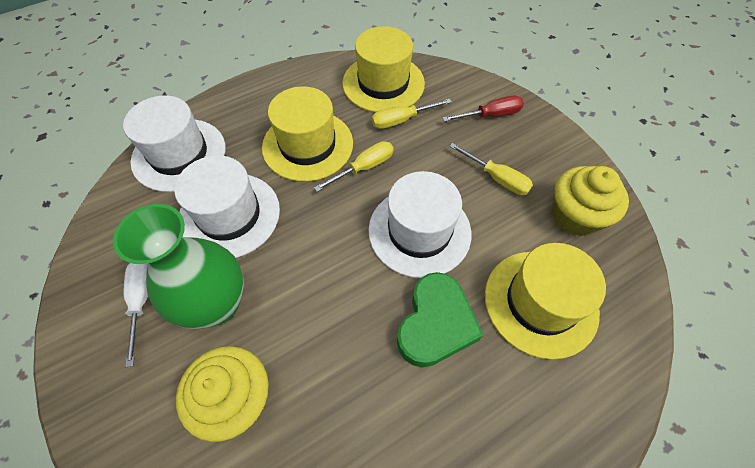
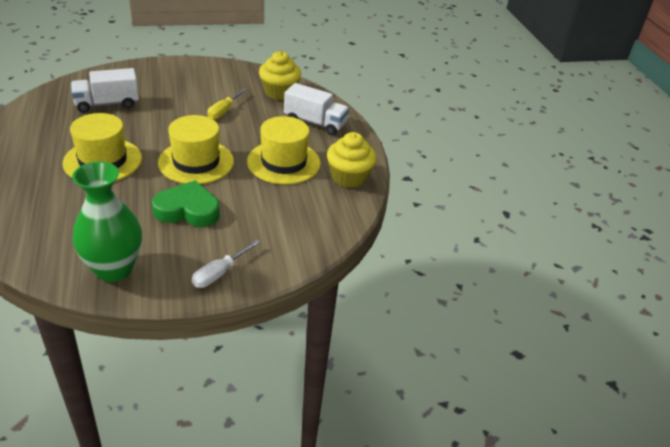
red screwdriver: 1 -> 0
white hat: 3 -> 0
white truck: 0 -> 2
yellow screwdriver: 3 -> 1

